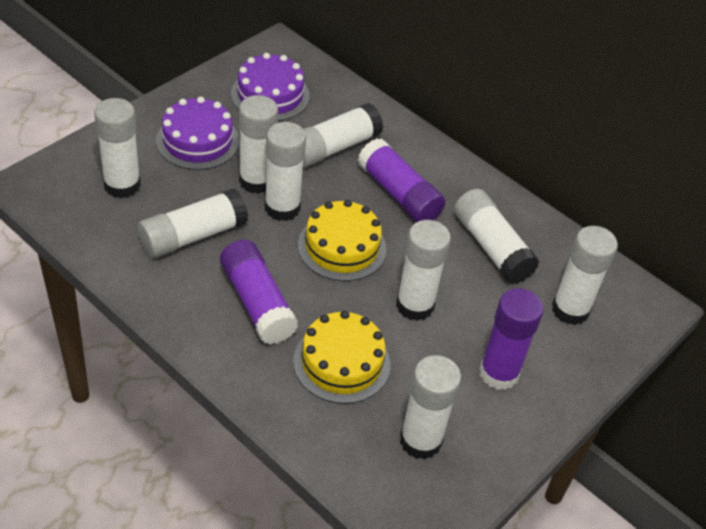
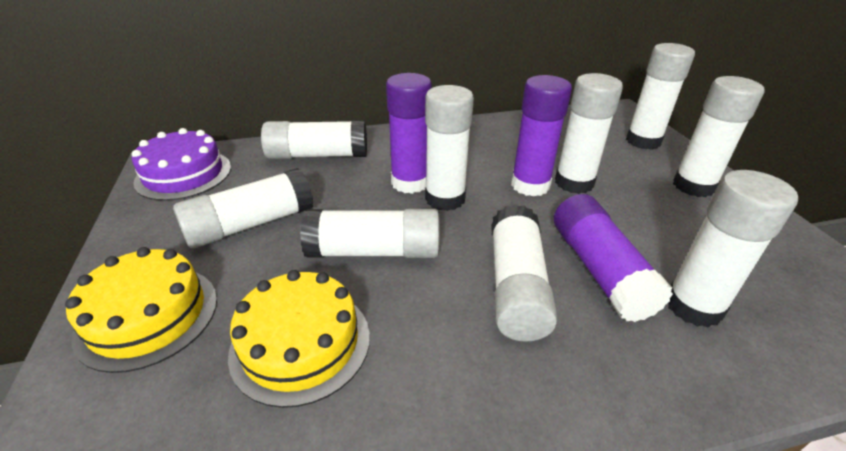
purple cake: 2 -> 1

